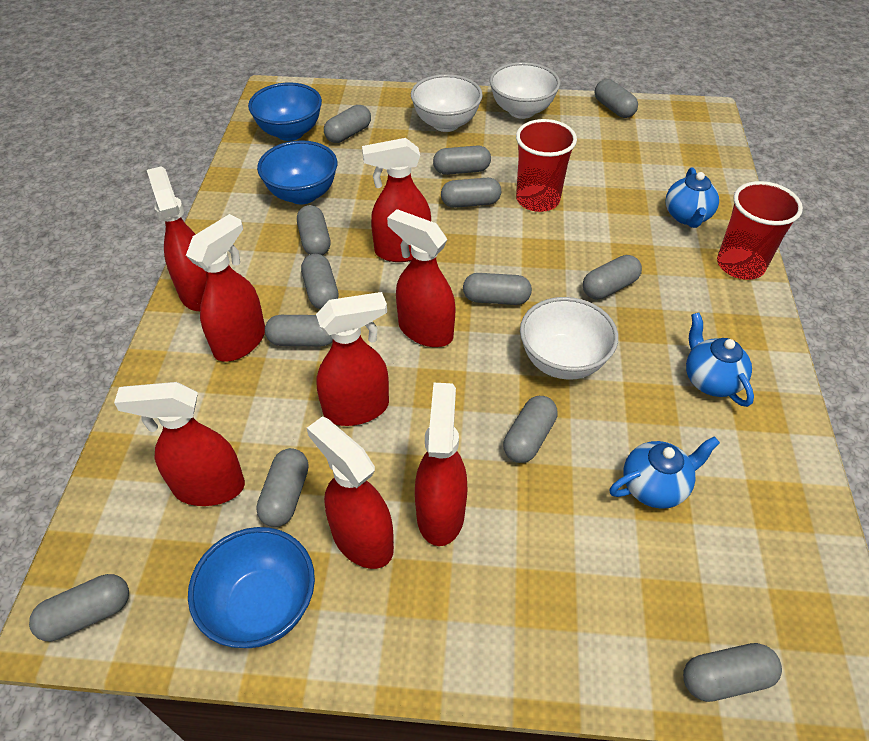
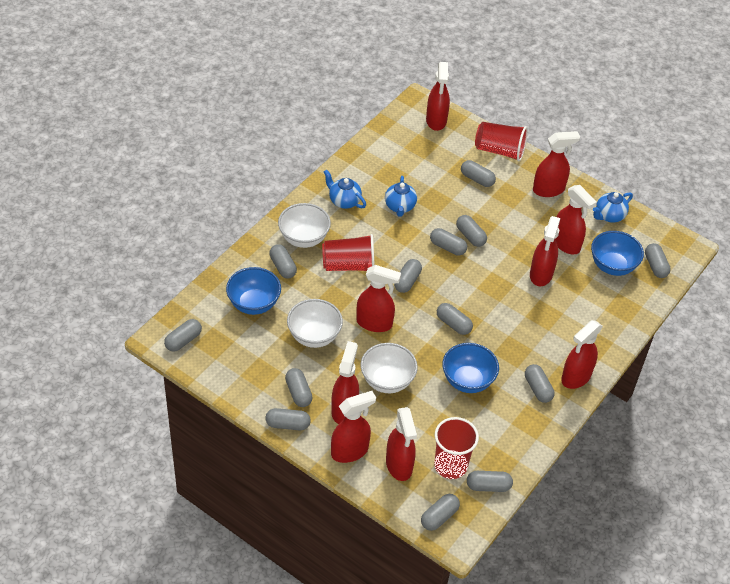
red cup: 2 -> 3
red spray bottle: 8 -> 9

